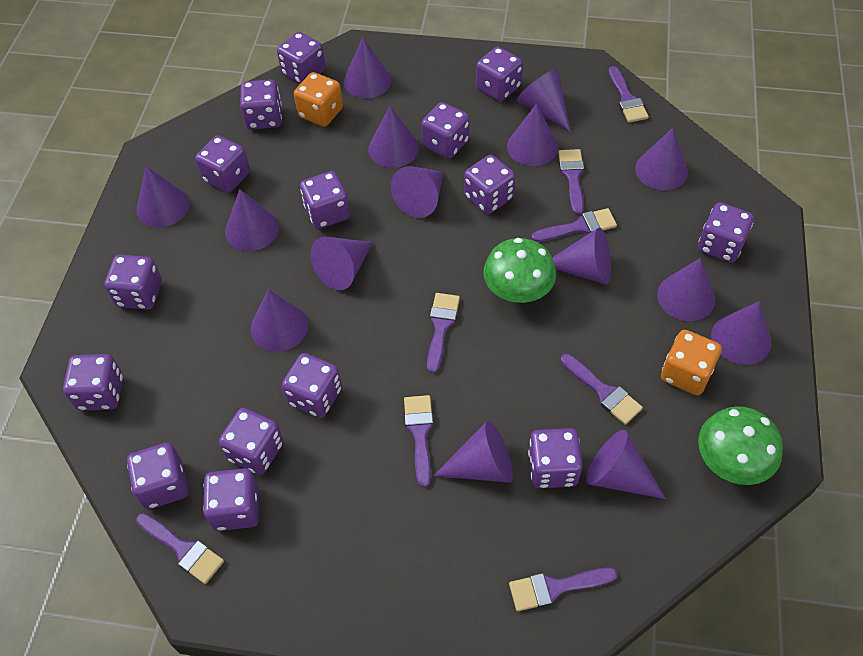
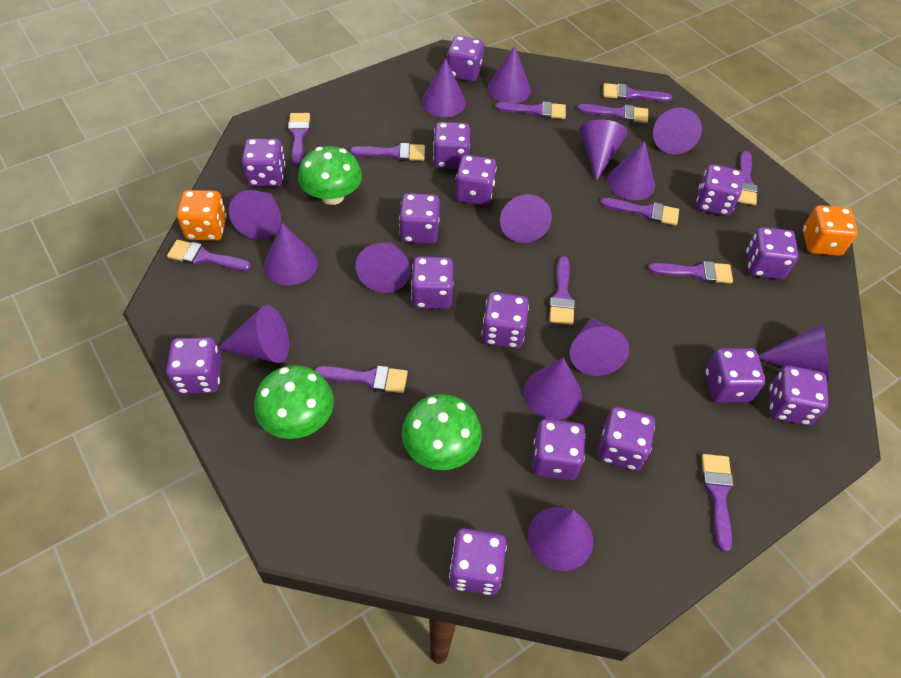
green mushroom: 2 -> 3
purple brush: 8 -> 12
purple cone: 15 -> 14

